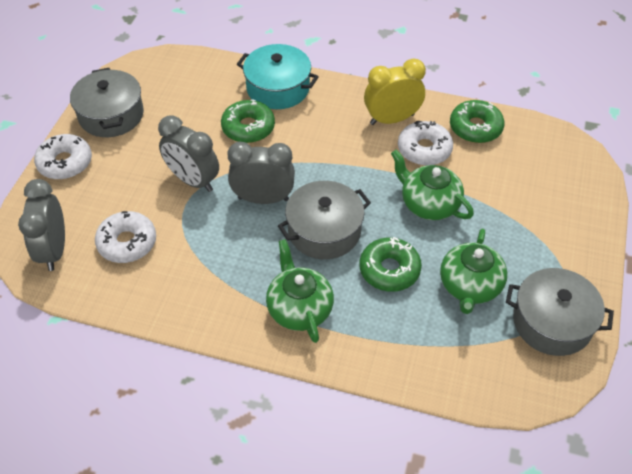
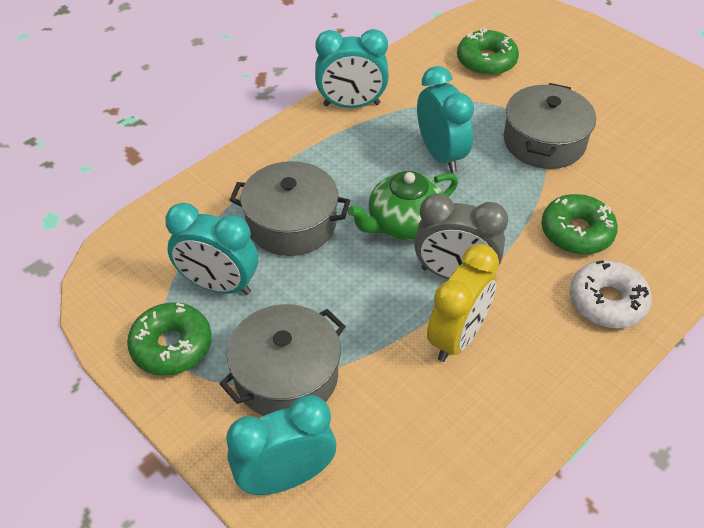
green teapot: 3 -> 1
grey clock: 3 -> 1
turquoise clock: 0 -> 4
turquoise pot: 1 -> 0
white donut: 3 -> 1

